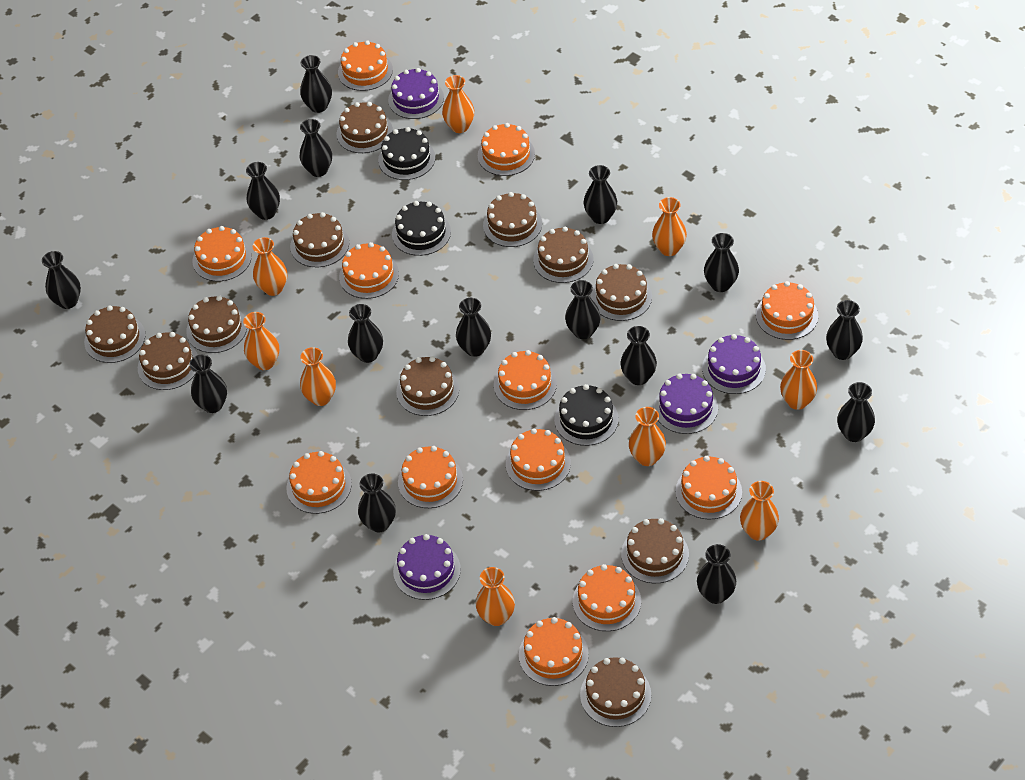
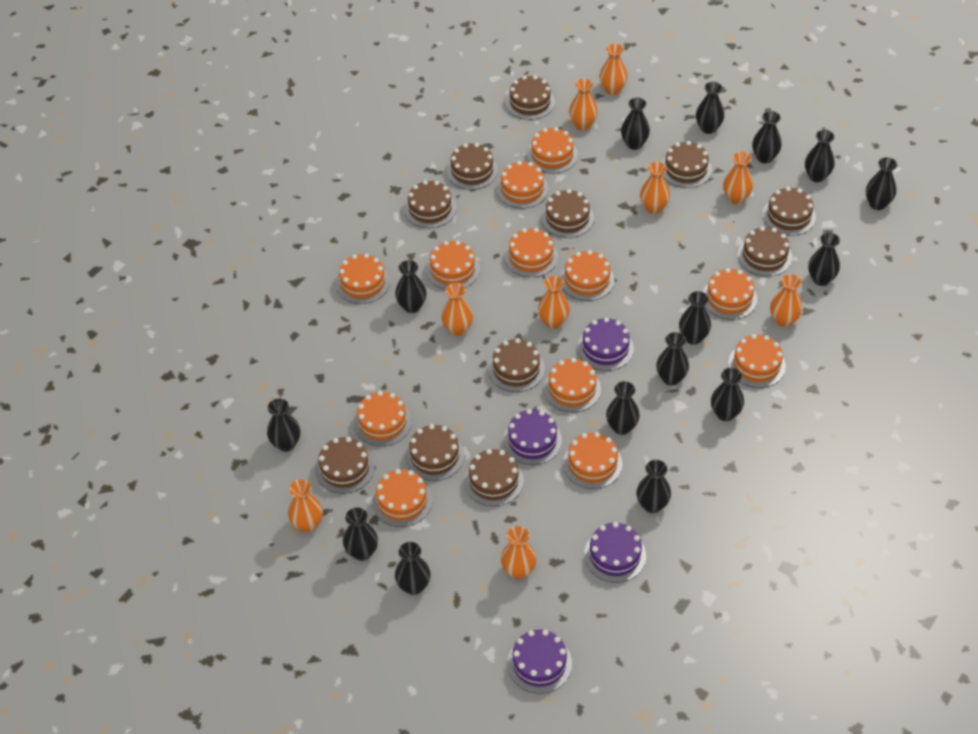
black cake: 3 -> 0

